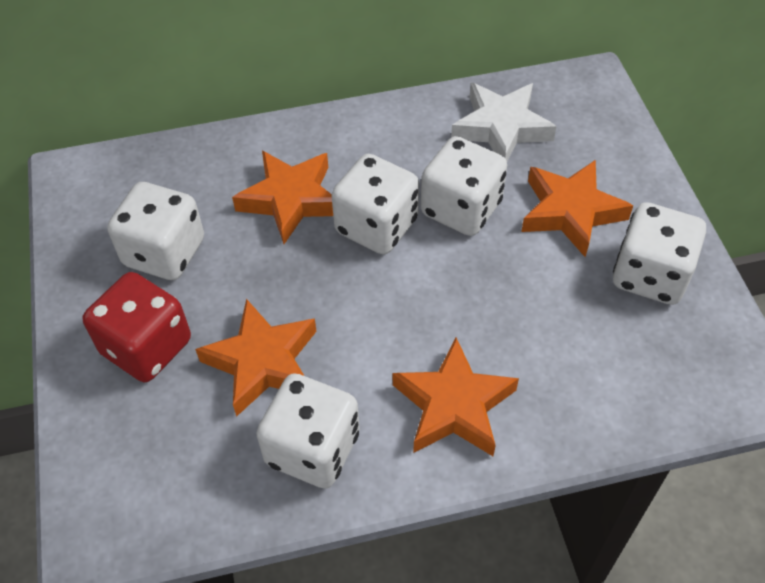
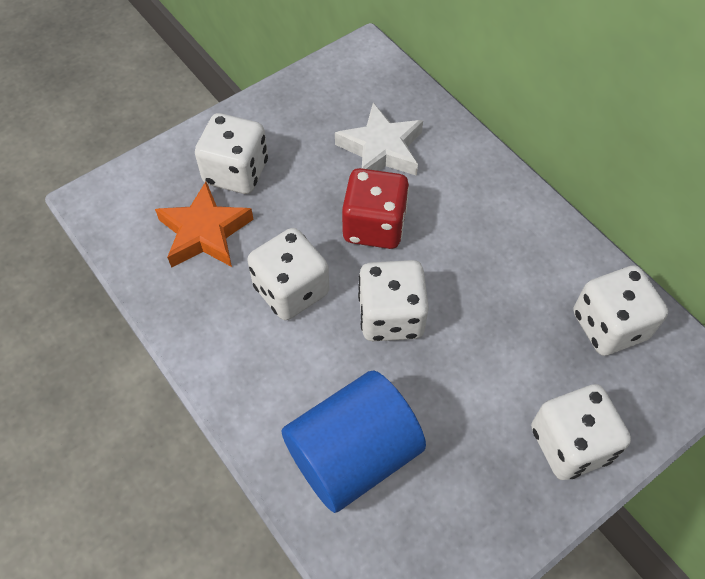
blue cylinder: 0 -> 1
orange star: 4 -> 1

